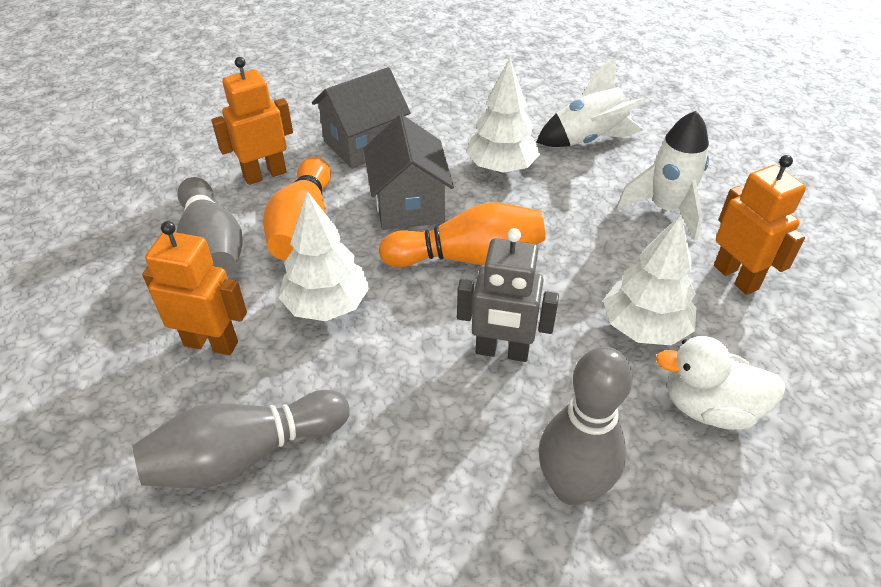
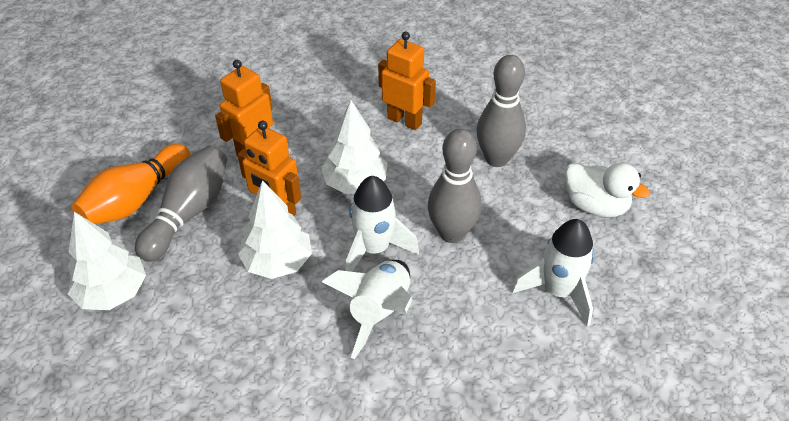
grey house: 2 -> 0
grey robot: 1 -> 0
orange bowling pin: 2 -> 1
white rocket: 2 -> 3

